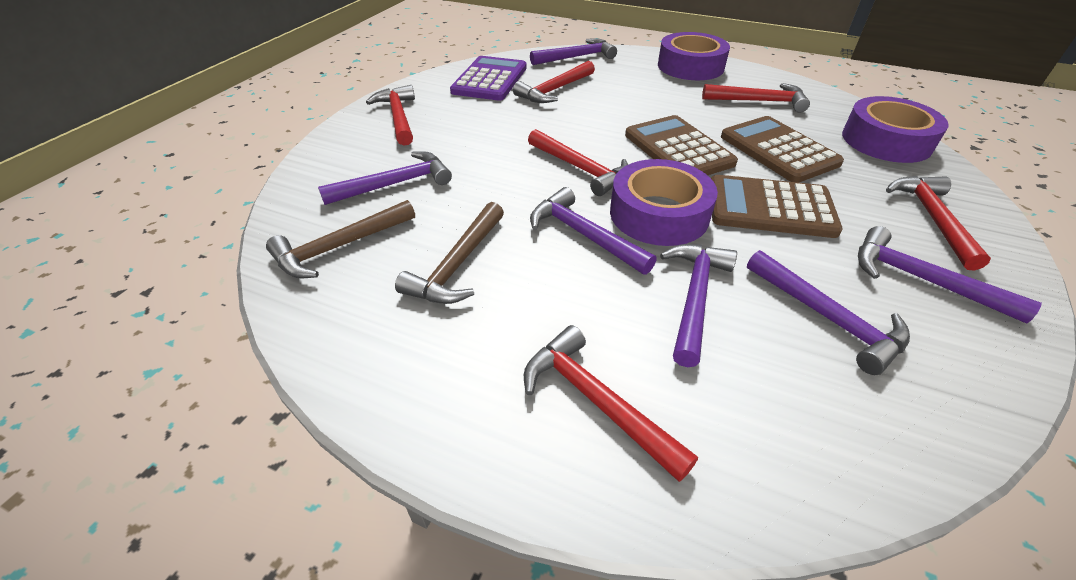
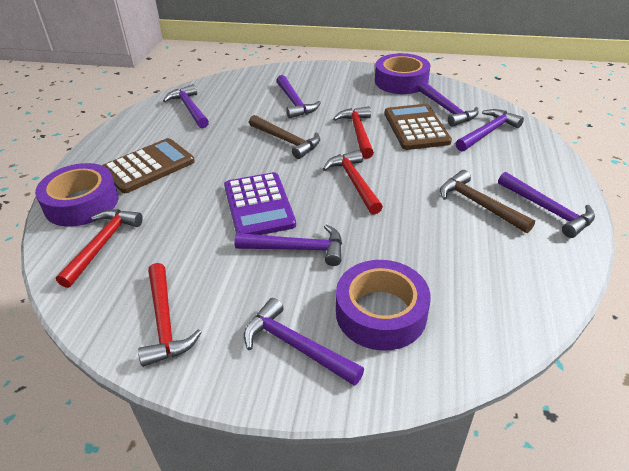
brown calculator: 3 -> 2
purple hammer: 6 -> 7
red hammer: 6 -> 4

